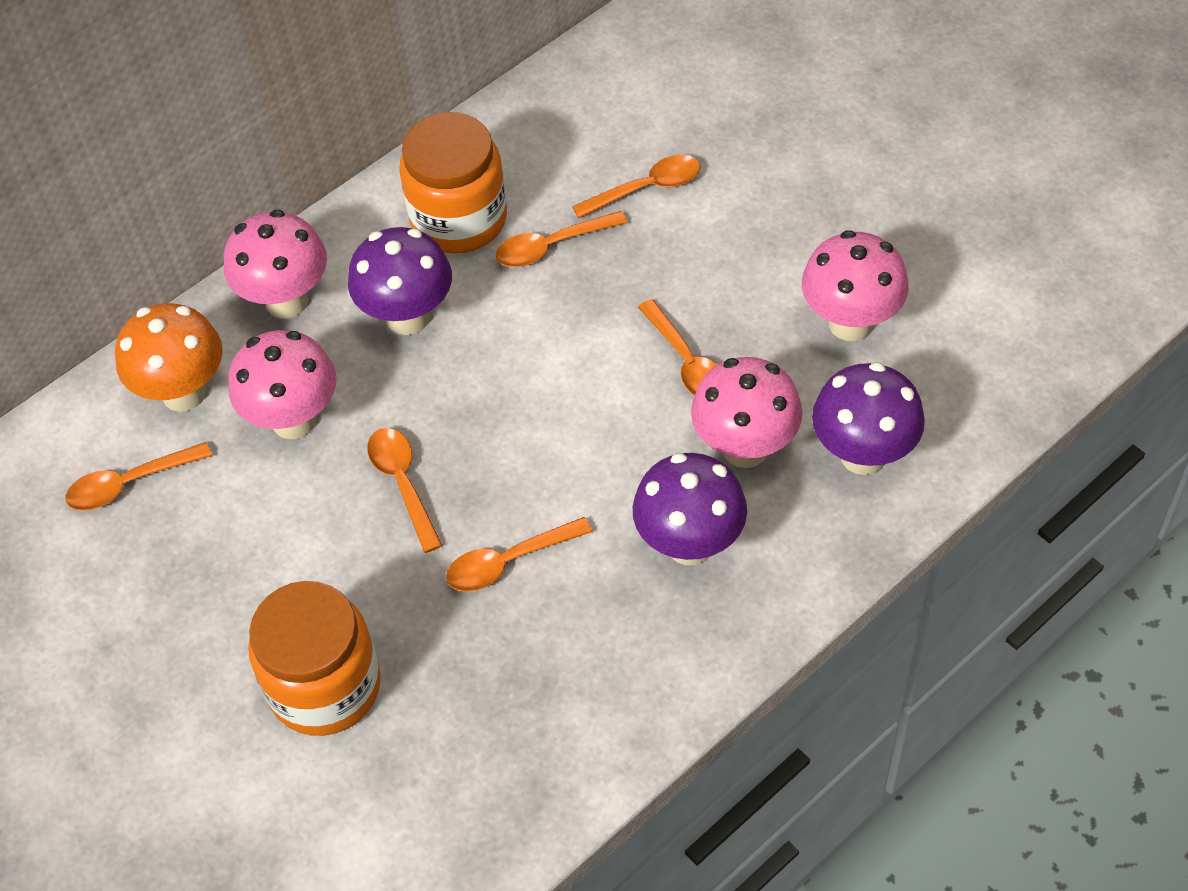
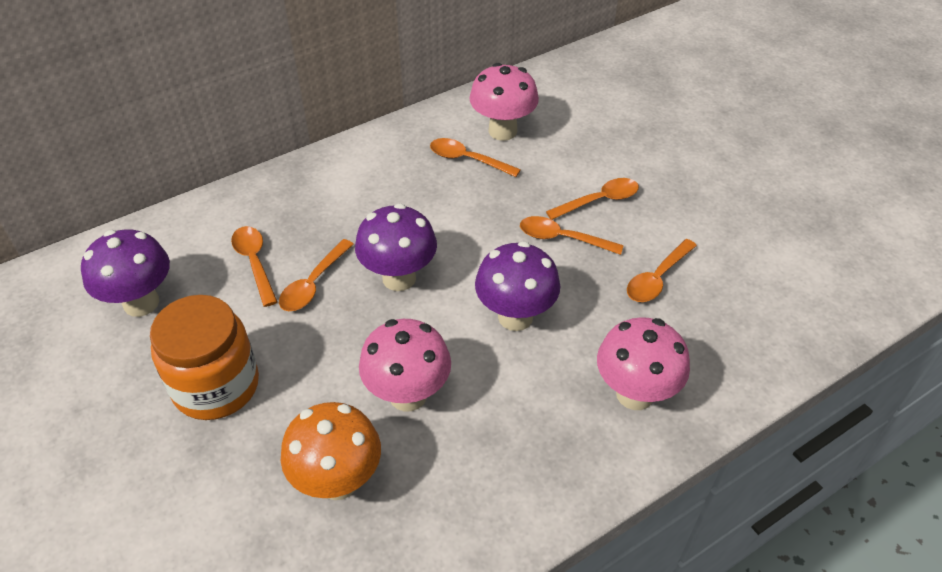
orange jar: 2 -> 1
pink mushroom: 4 -> 3

